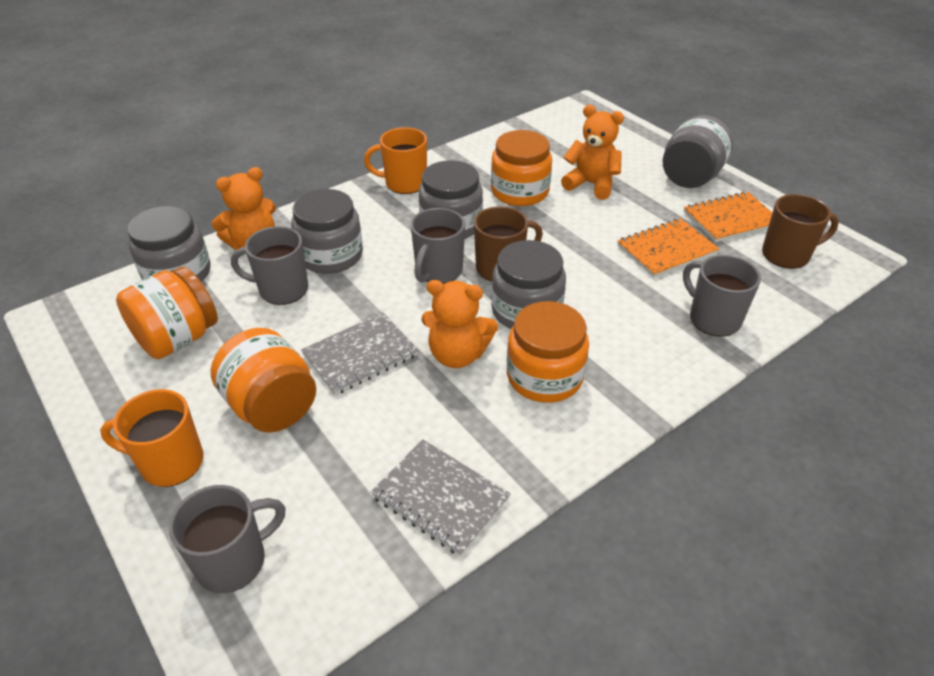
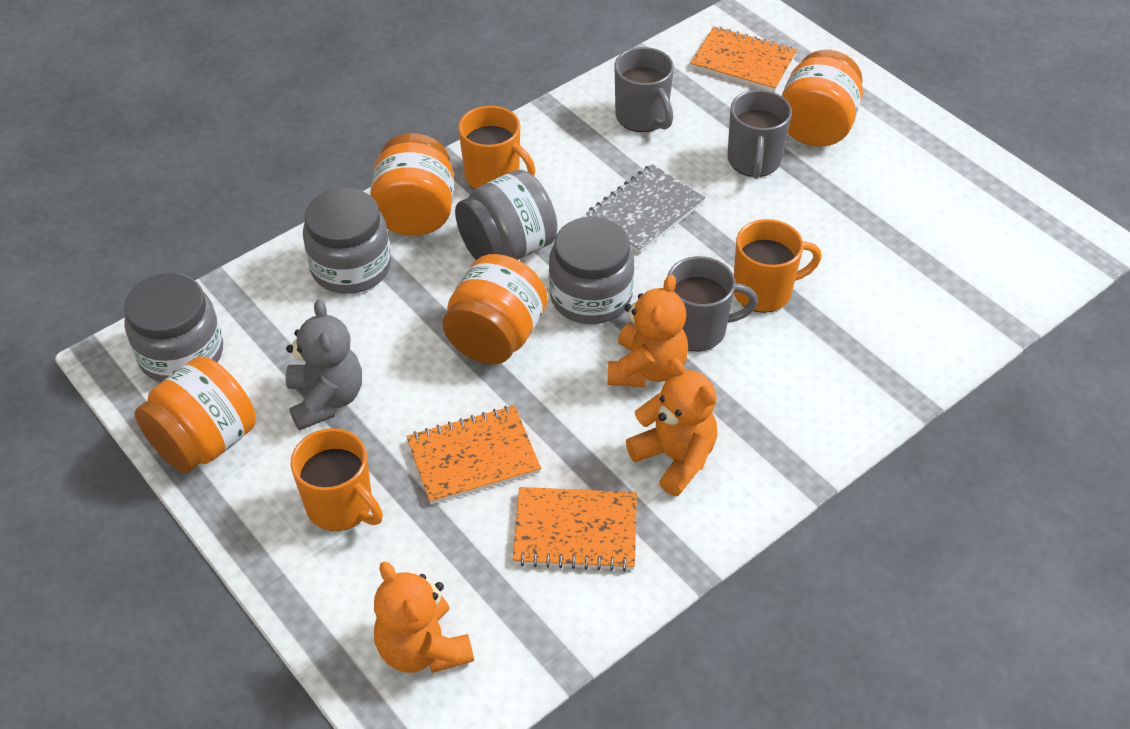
brown mug: 2 -> 0
grey jar: 5 -> 4
grey mug: 4 -> 3
grey notebook: 2 -> 1
grey teddy bear: 0 -> 1
orange mug: 2 -> 3
orange notebook: 2 -> 3

